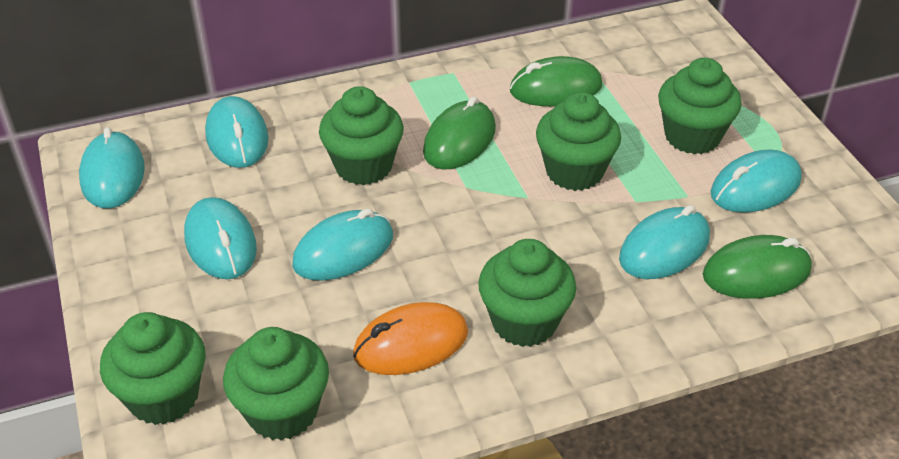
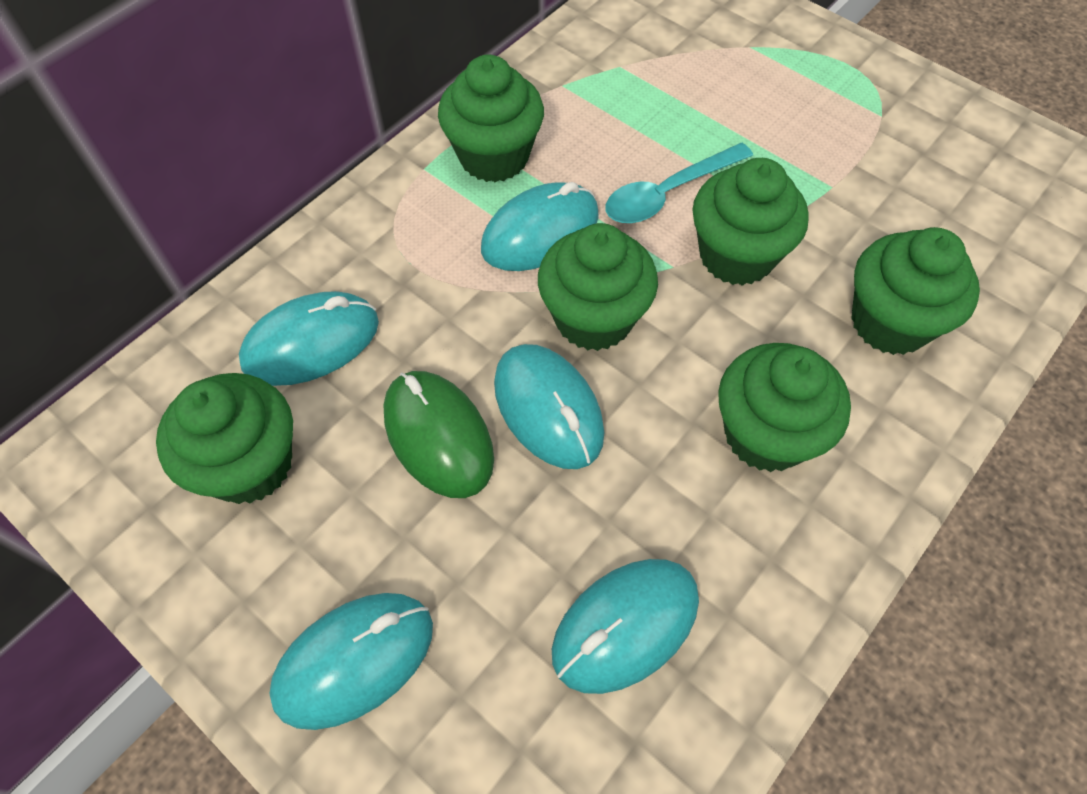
green mouse: 3 -> 1
orange mouse: 1 -> 0
turquoise mouse: 6 -> 5
turquoise spoon: 0 -> 1

